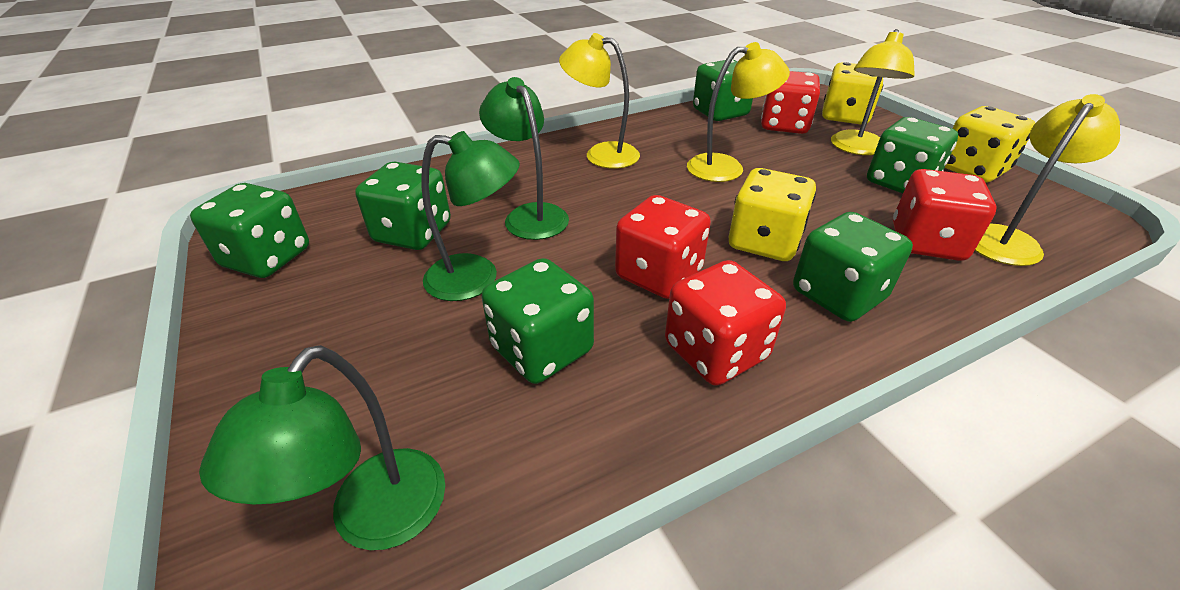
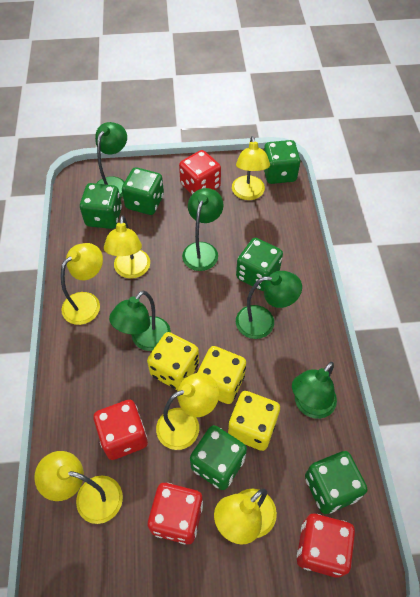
green lamp: 3 -> 5
yellow lamp: 4 -> 6

